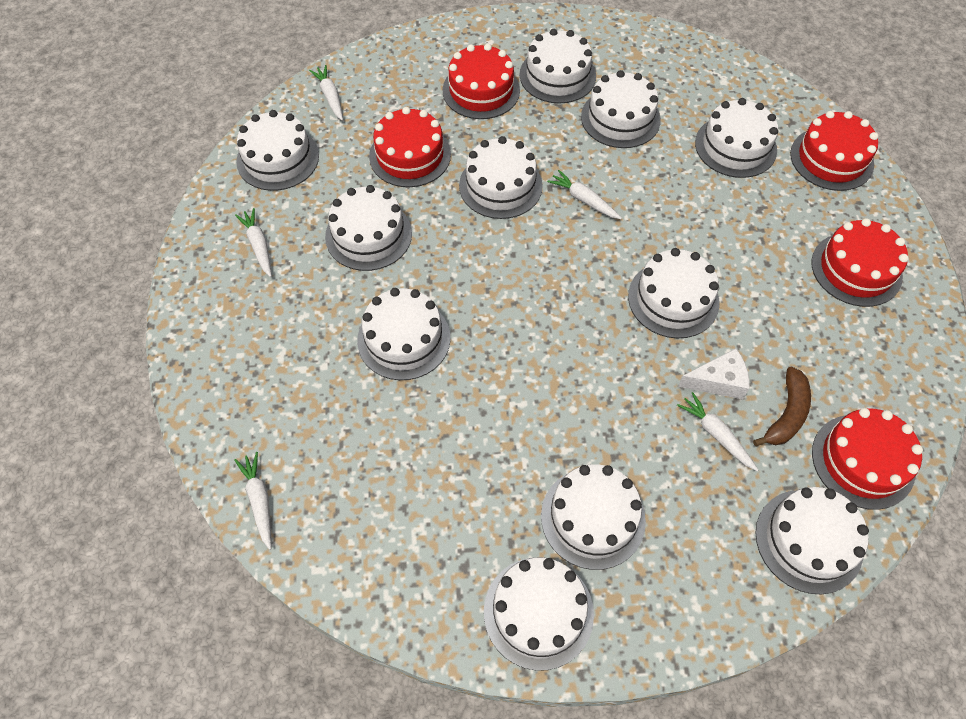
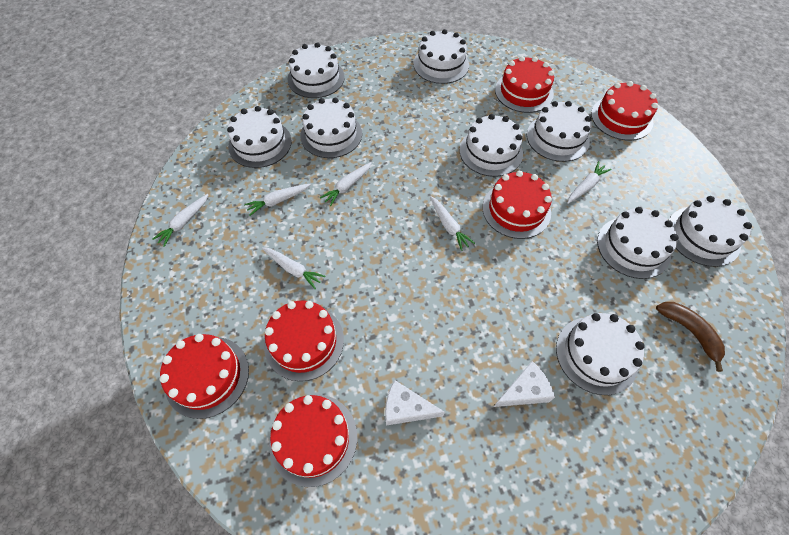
red cake: 5 -> 6
white cake: 11 -> 9
white carrot: 5 -> 6
white cheese: 1 -> 2

